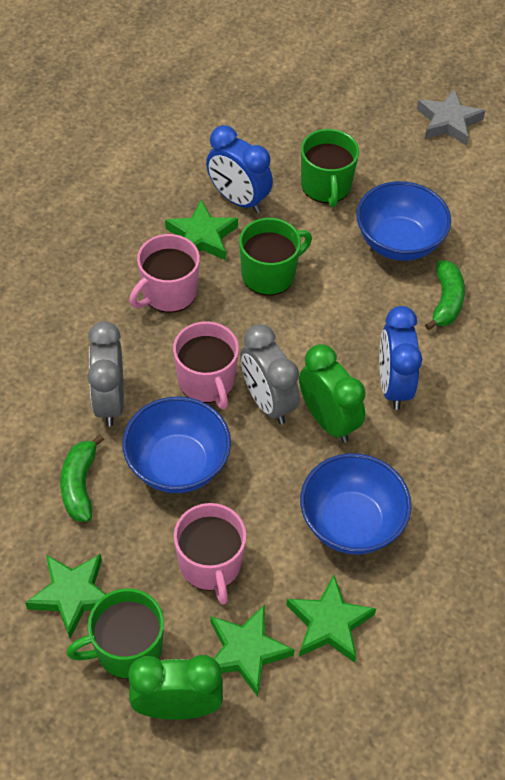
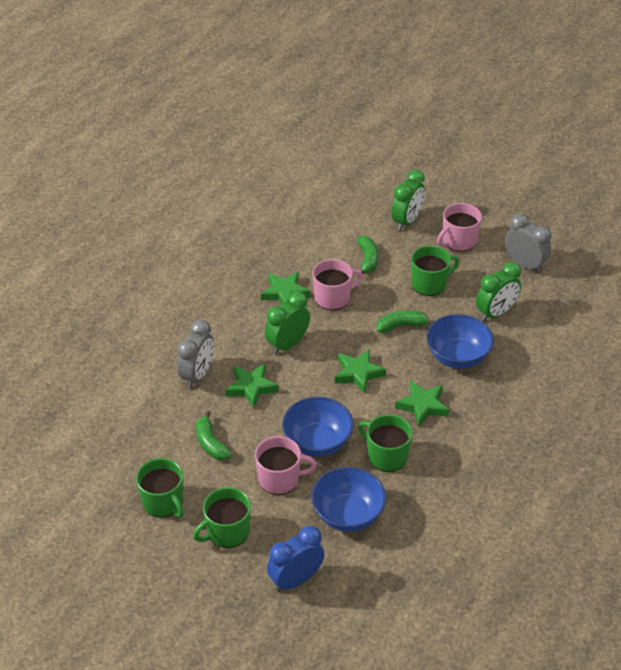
blue clock: 2 -> 1
green banana: 2 -> 3
green clock: 2 -> 3
green mug: 3 -> 4
grey star: 1 -> 0

